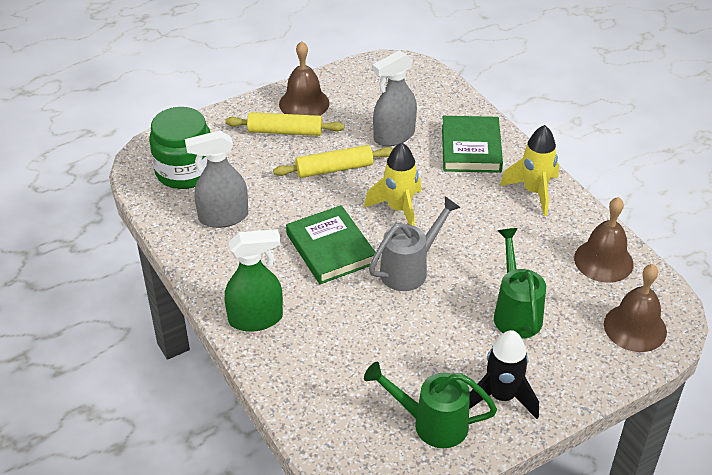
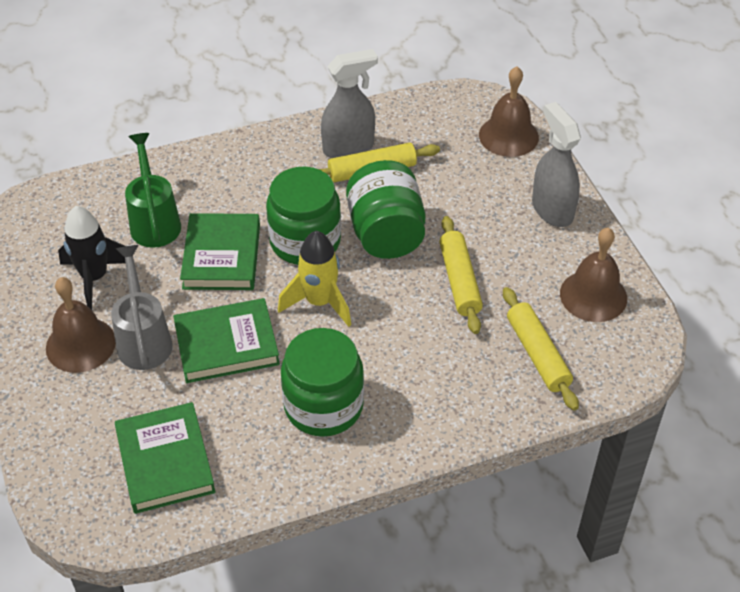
green book: 2 -> 3
green jar: 1 -> 3
green spray bottle: 1 -> 0
green watering can: 2 -> 1
yellow rocket: 2 -> 1
yellow rolling pin: 2 -> 3

